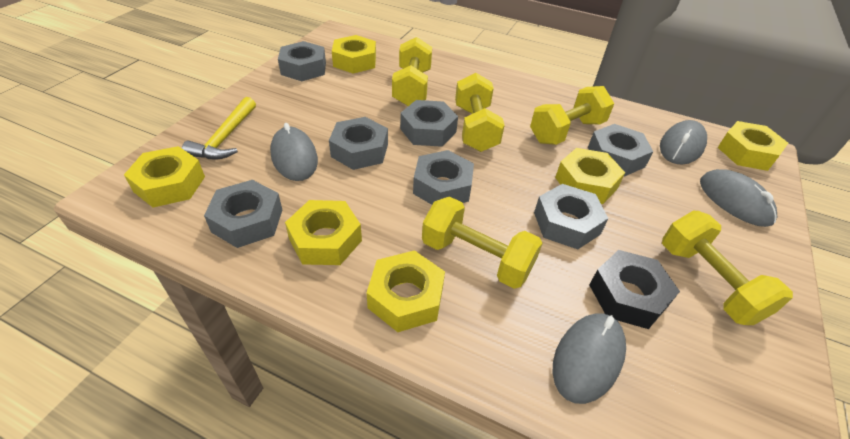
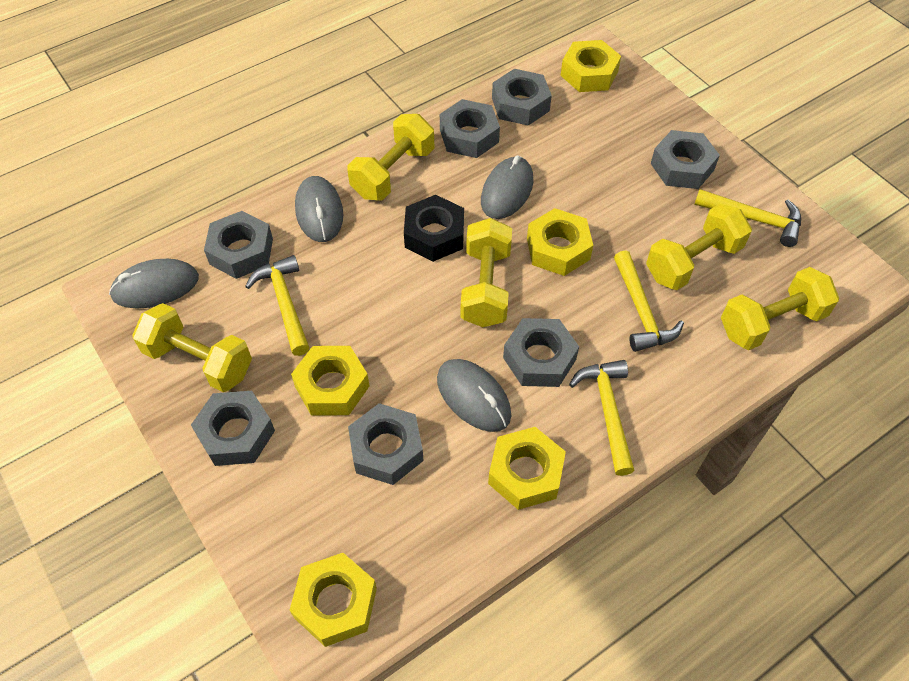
yellow hammer: 1 -> 4
yellow nut: 6 -> 5

